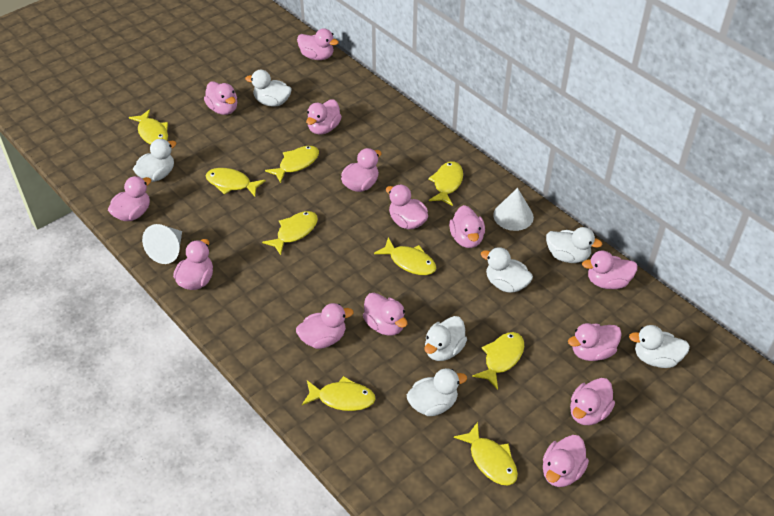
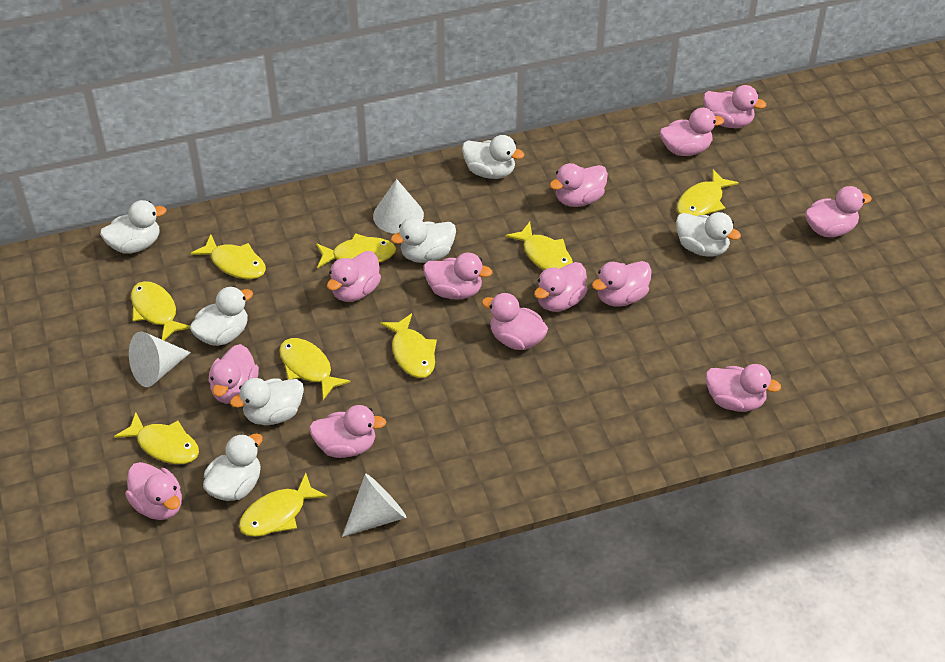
pink duck: 14 -> 13
white cone: 2 -> 3

